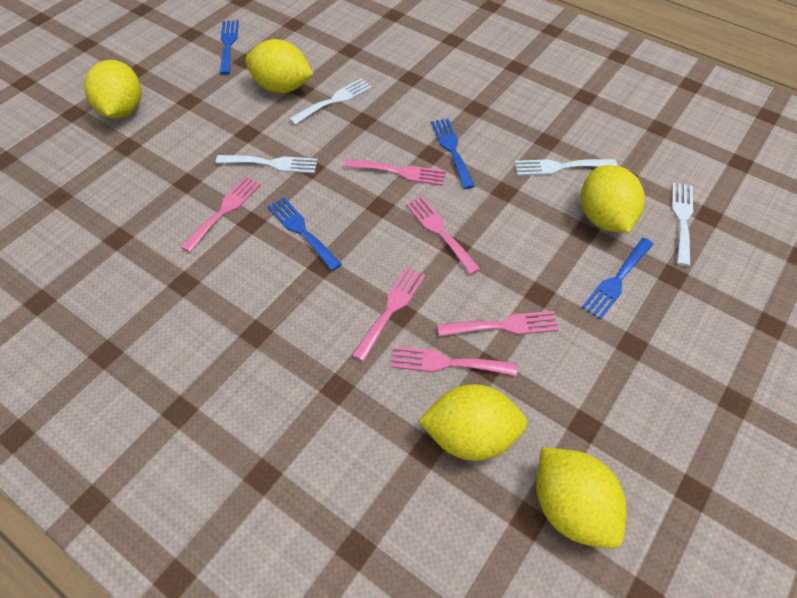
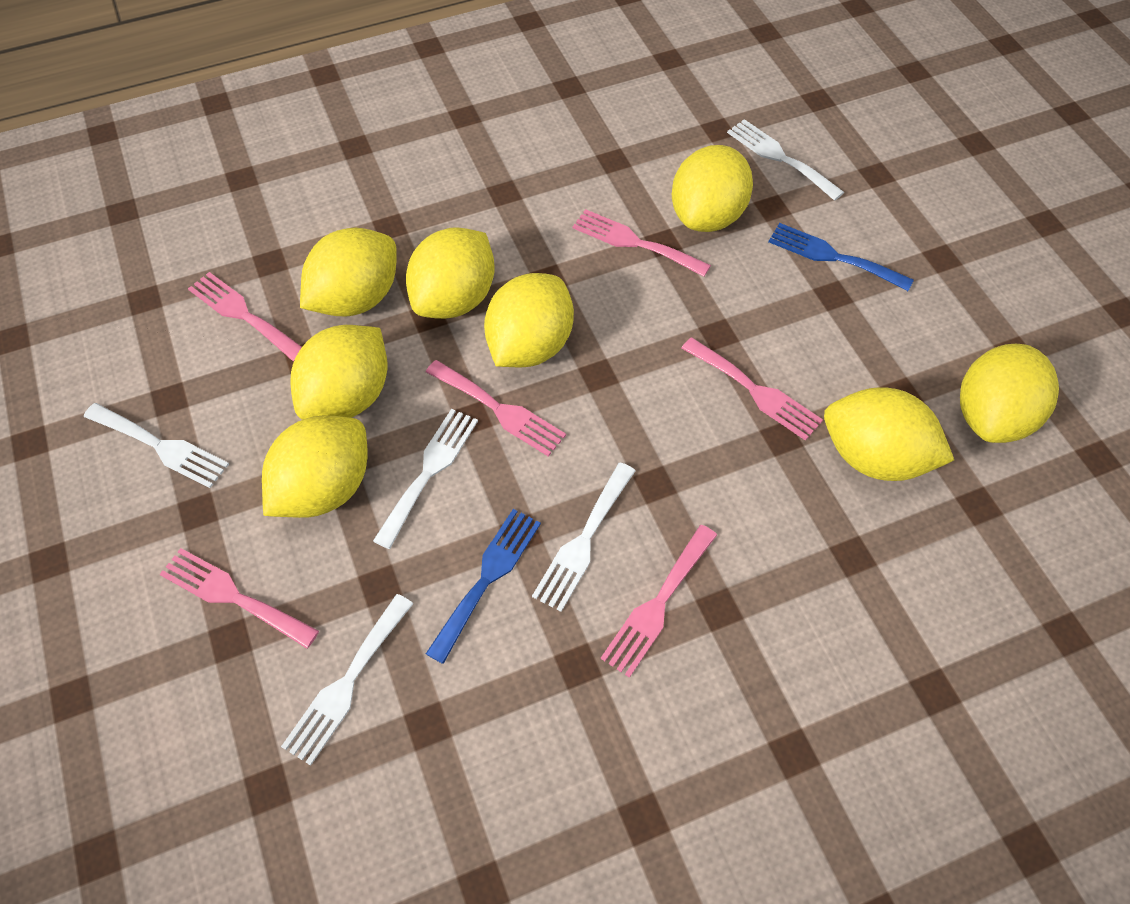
blue fork: 4 -> 2
white fork: 4 -> 5
yellow lemon: 5 -> 8

